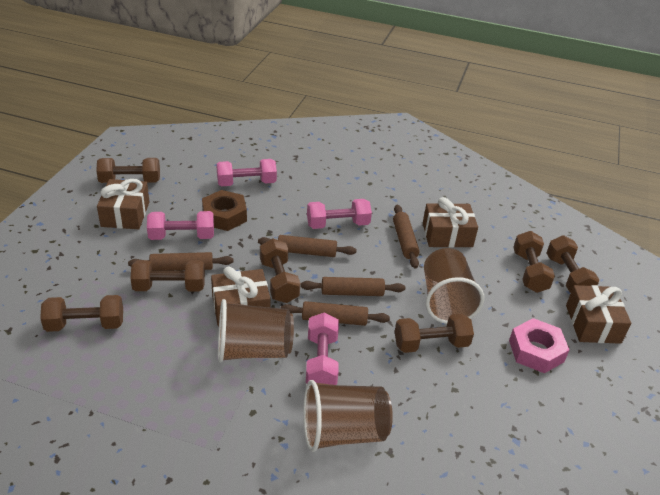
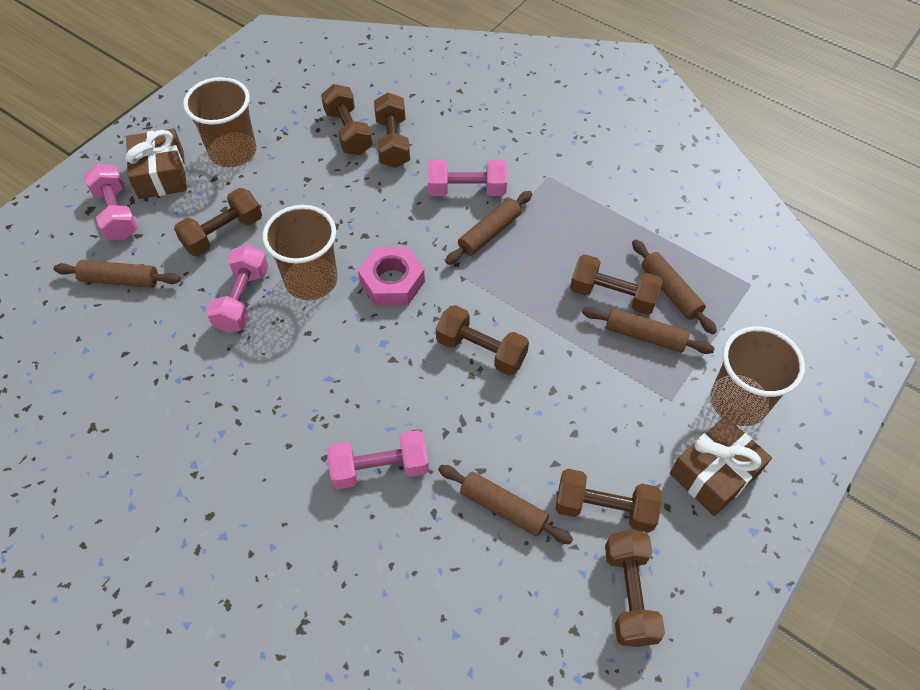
brown gift: 4 -> 2
brown nut: 1 -> 0

